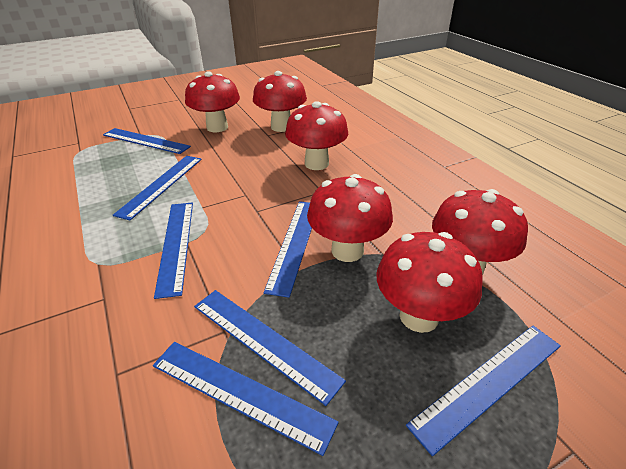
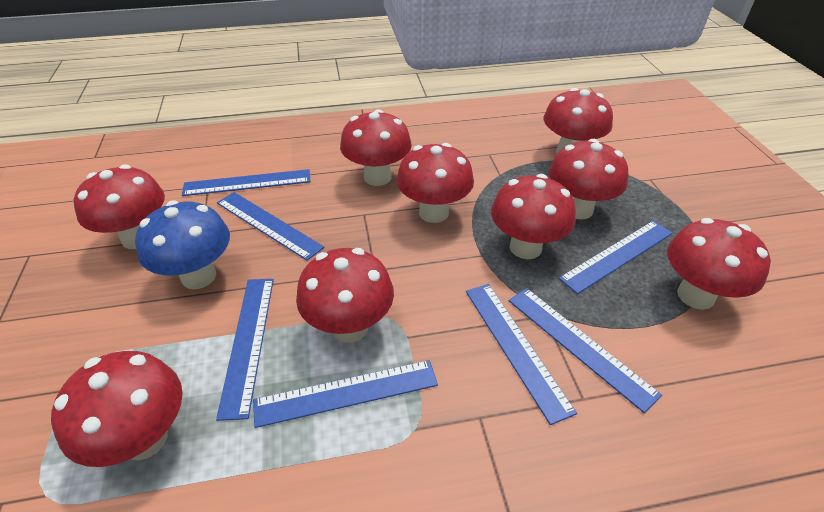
blue mushroom: 0 -> 1
red mushroom: 6 -> 9

